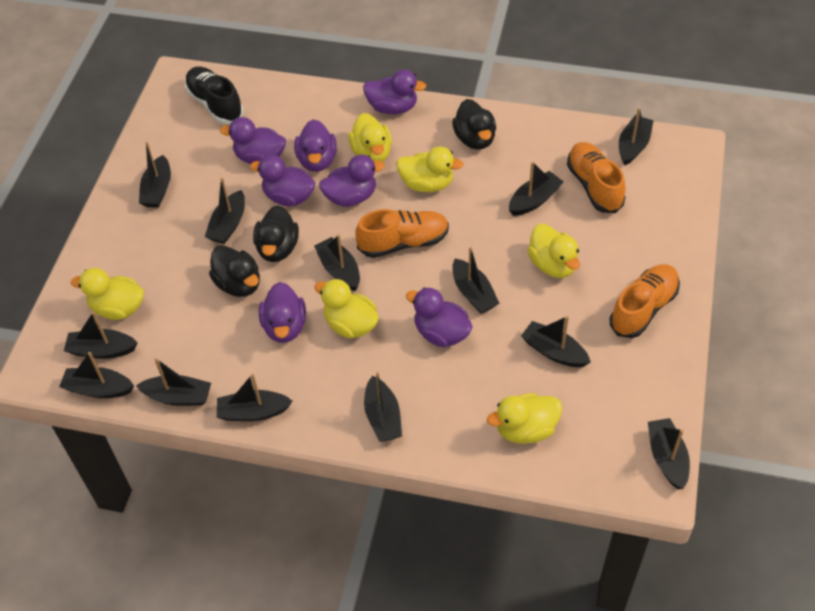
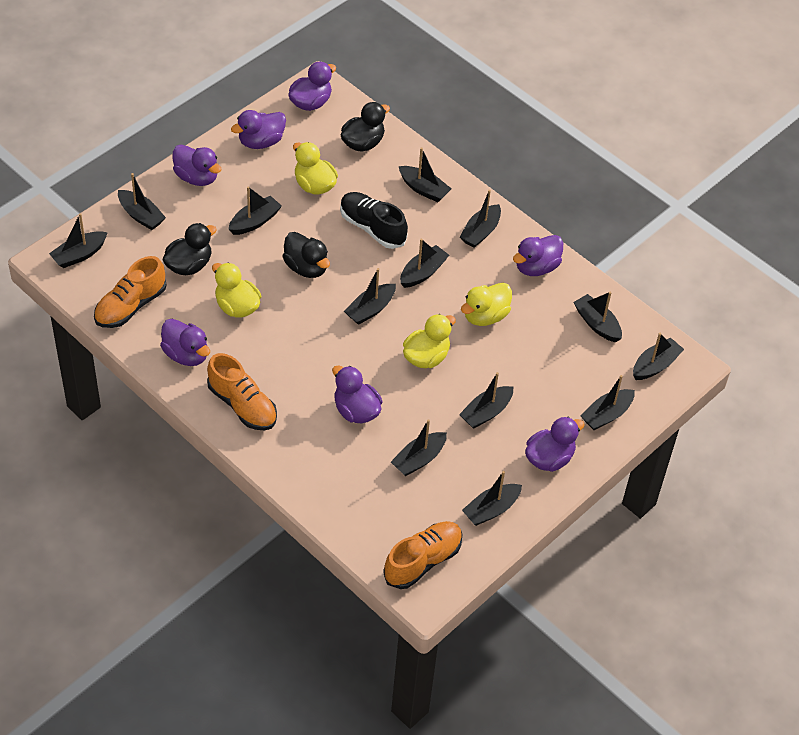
yellow duck: 6 -> 4

